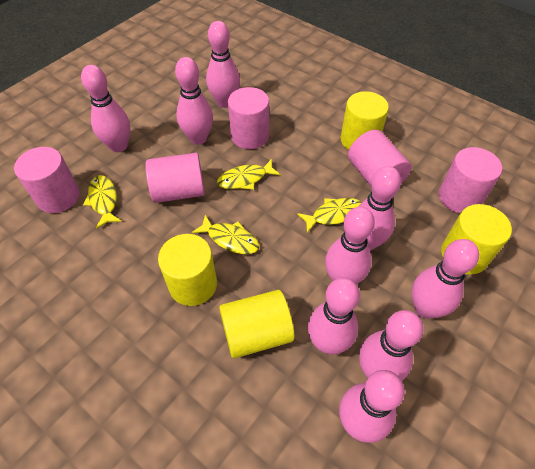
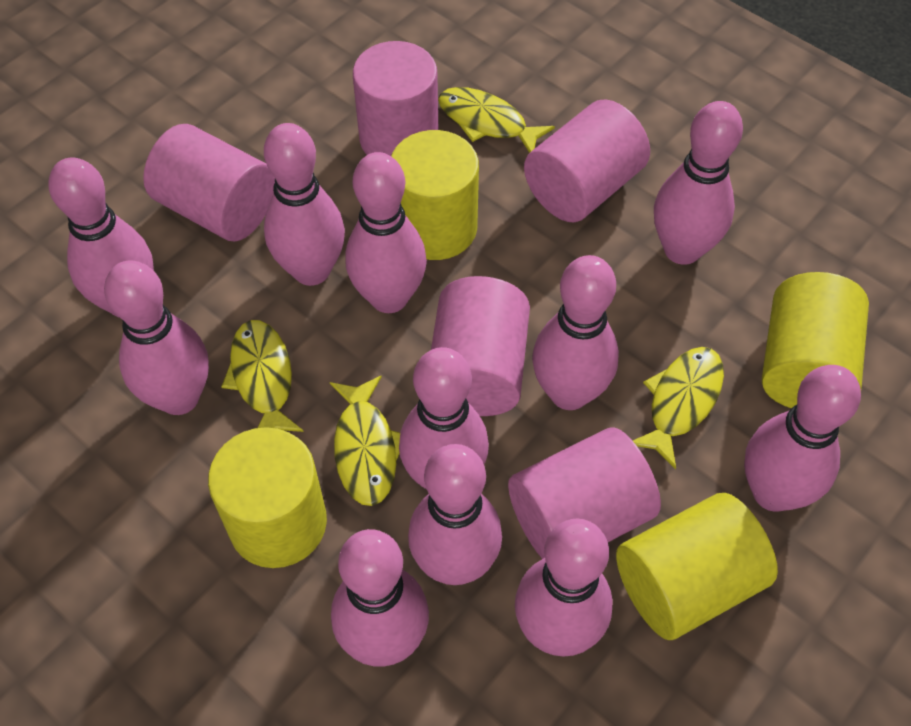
pink bowling pin: 9 -> 11

